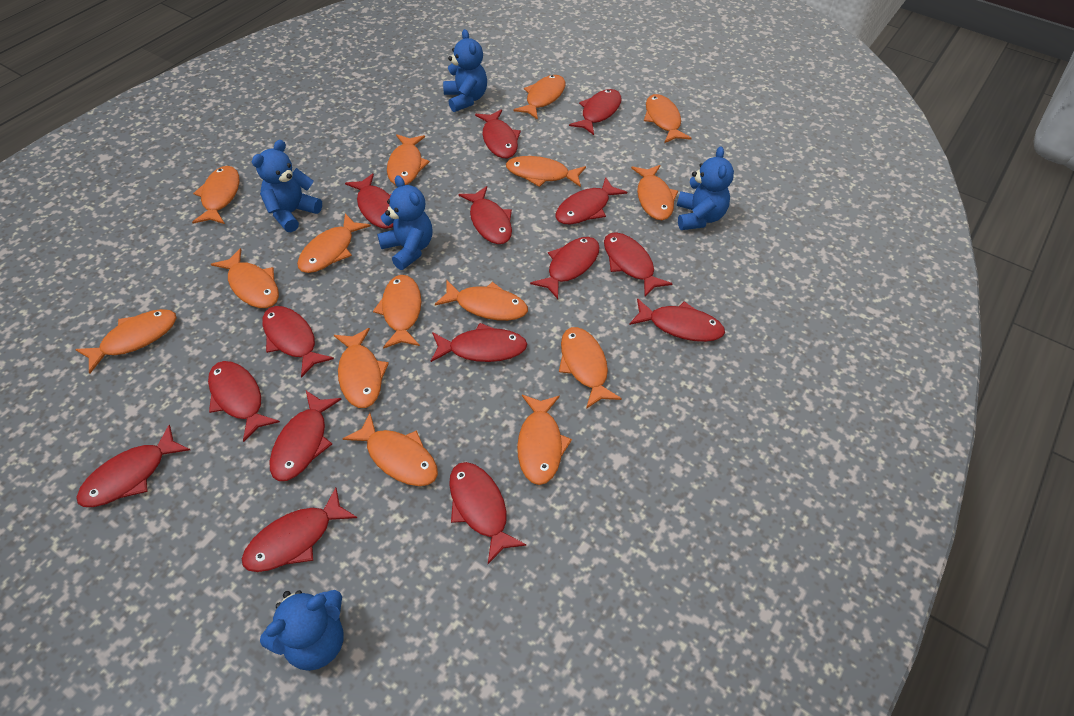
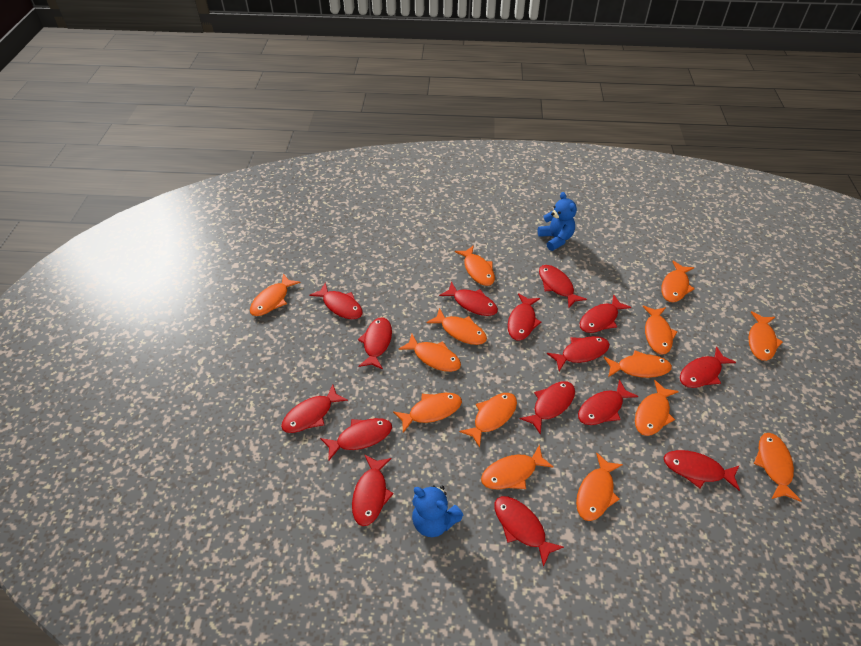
blue teddy bear: 5 -> 2
orange fish: 15 -> 14

